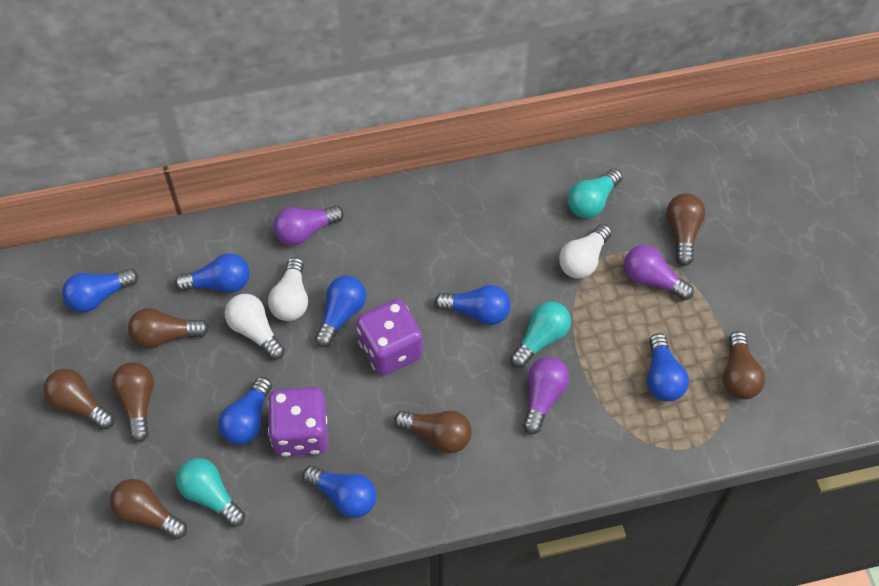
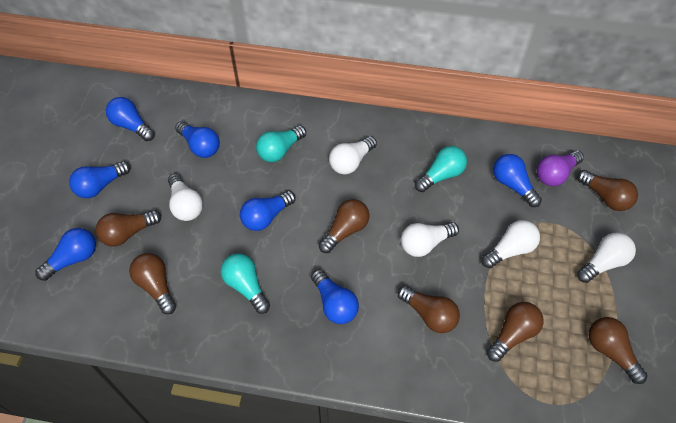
purple dice: 2 -> 0
purple light bulb: 3 -> 1
white light bulb: 3 -> 5

